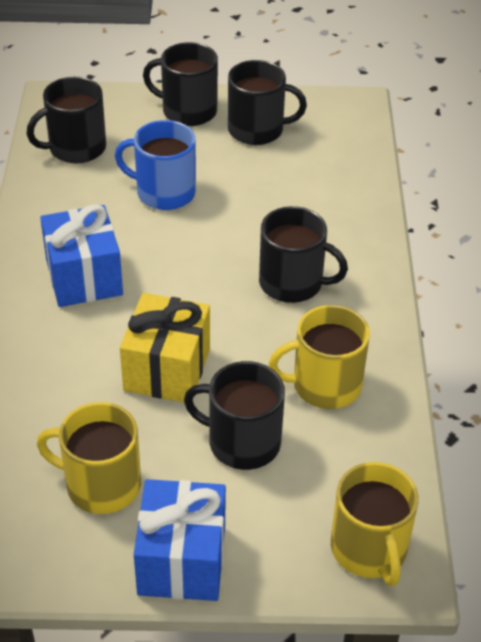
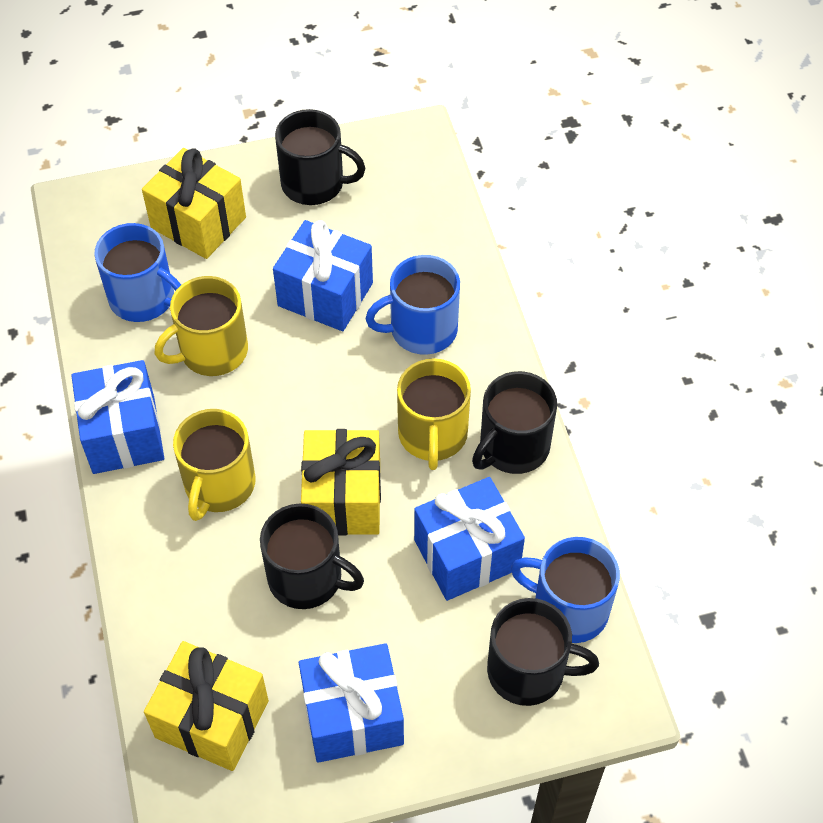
black mug: 5 -> 4
blue gift: 2 -> 4
blue mug: 1 -> 3
yellow gift: 1 -> 3

